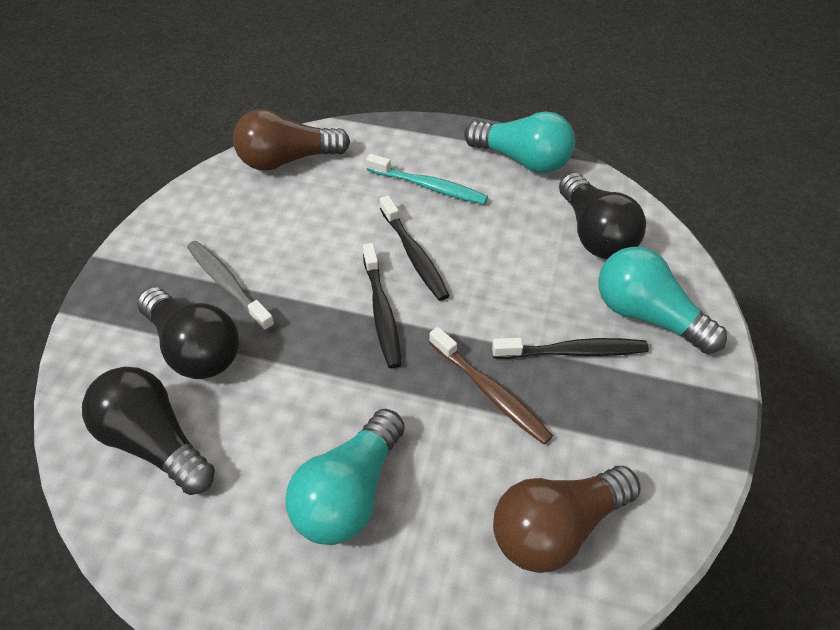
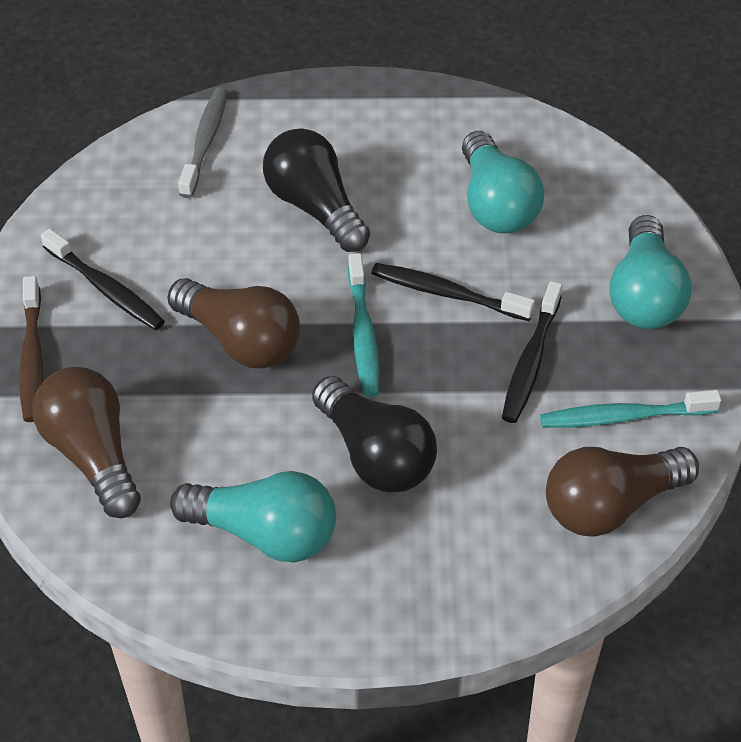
black light bulb: 3 -> 2
brown light bulb: 2 -> 3
turquoise toothbrush: 1 -> 2

